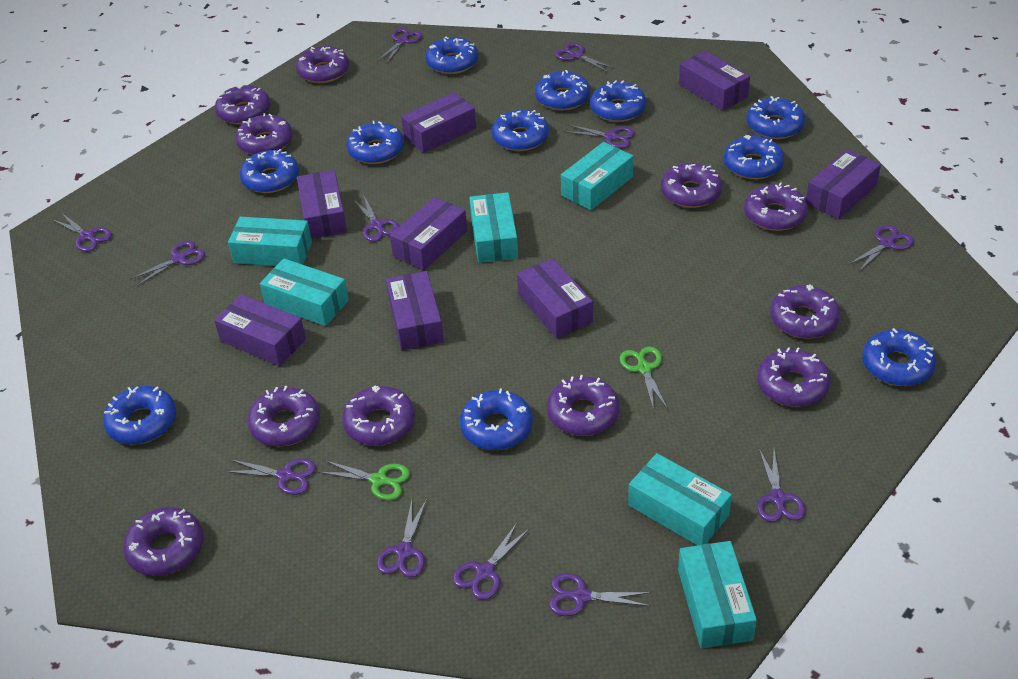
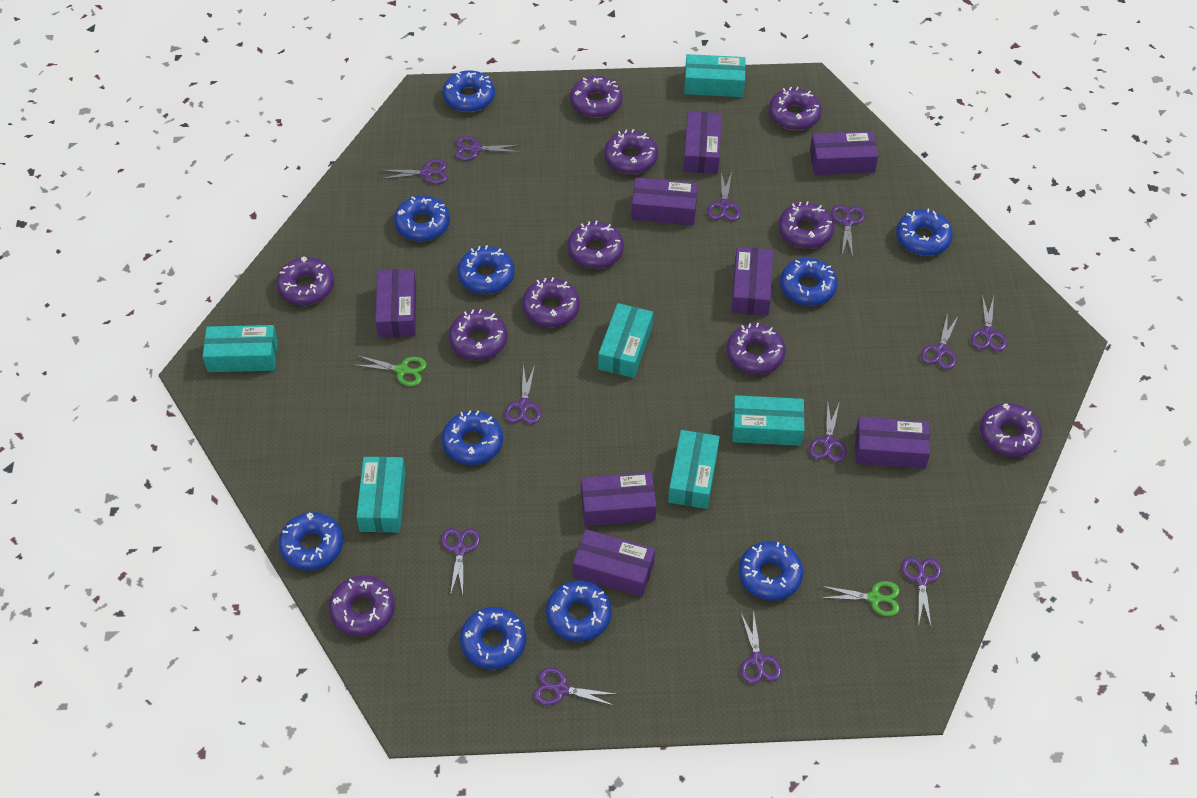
blue donut: 11 -> 10

